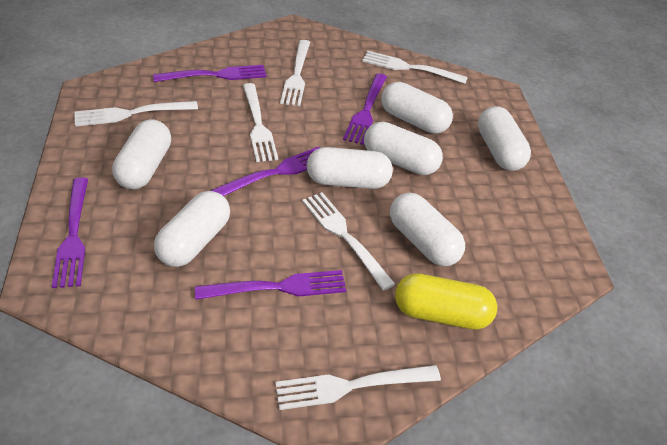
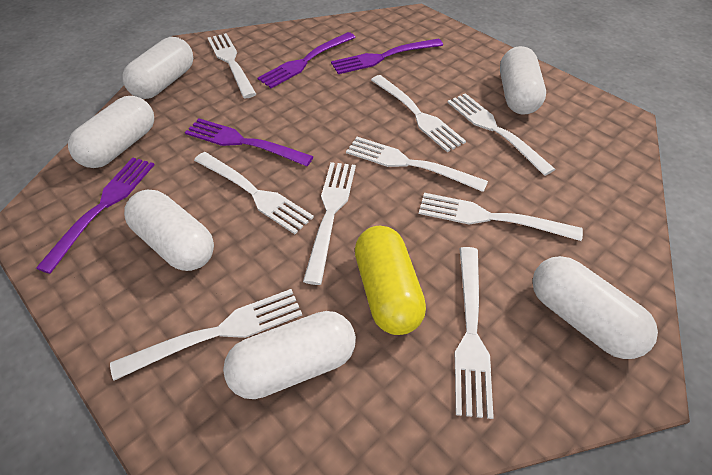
purple fork: 5 -> 4
white capsule: 7 -> 6
white fork: 6 -> 9

